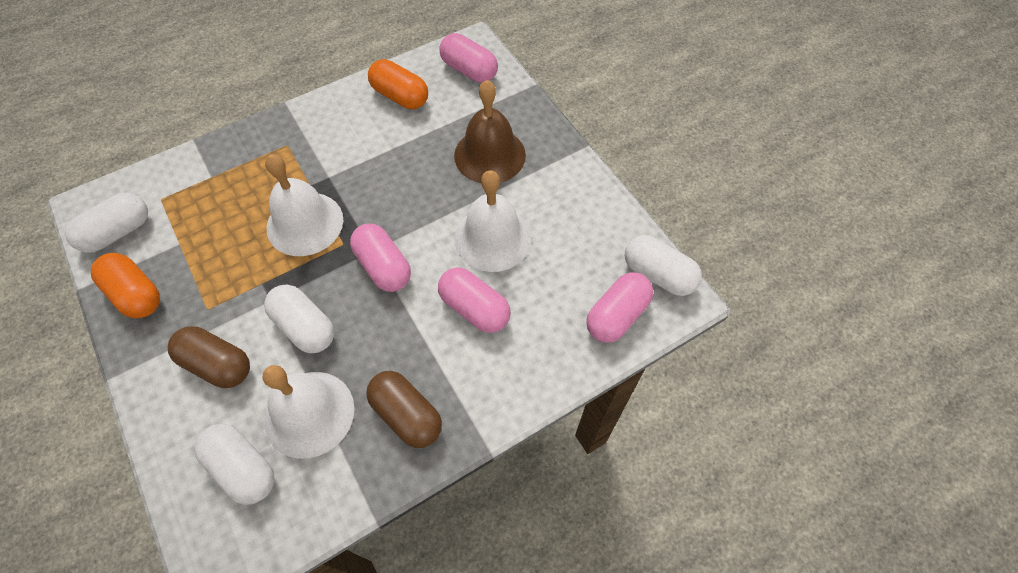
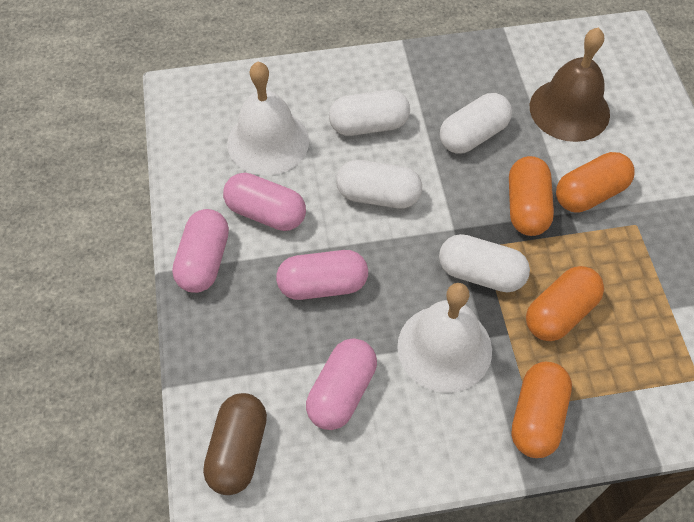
brown capsule: 2 -> 1
orange capsule: 2 -> 4
white bell: 3 -> 2

